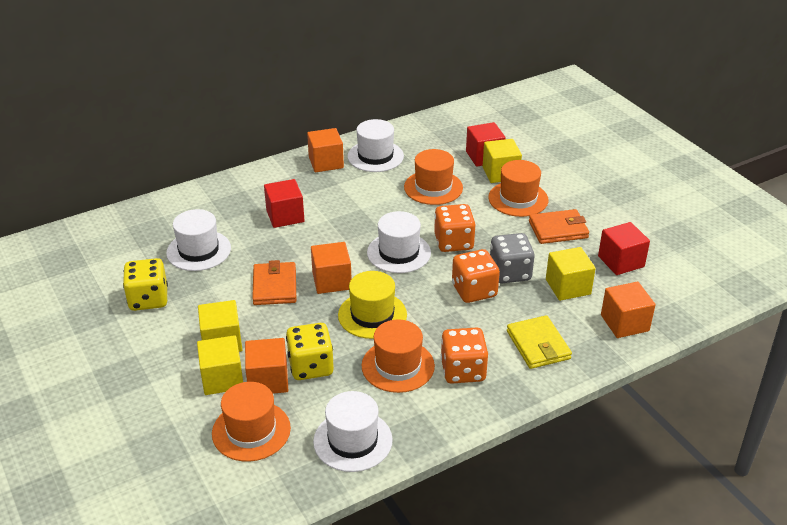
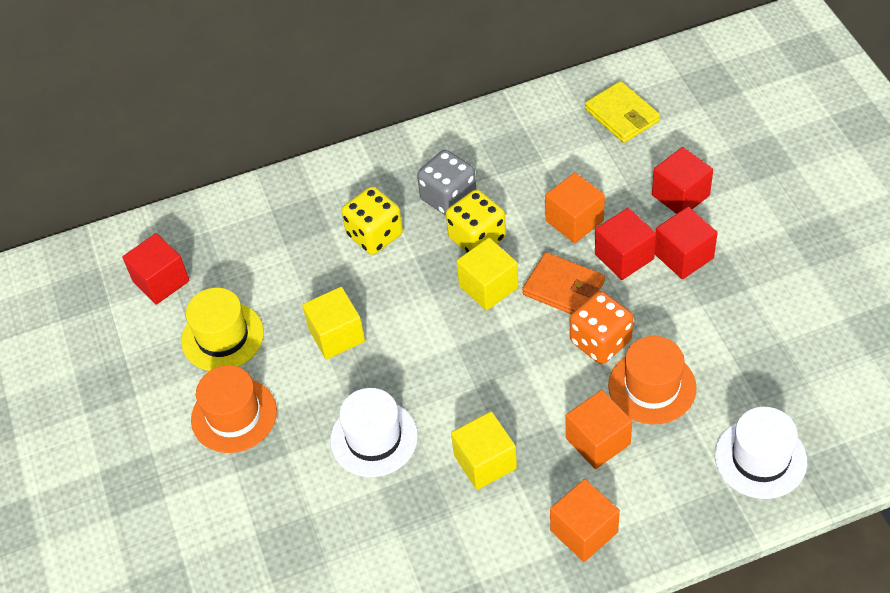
orange cube: 4 -> 3
orange dice: 3 -> 1
orange hat: 4 -> 2
orange wallet: 2 -> 1
red cube: 3 -> 4
white hat: 4 -> 2
yellow cube: 4 -> 3

